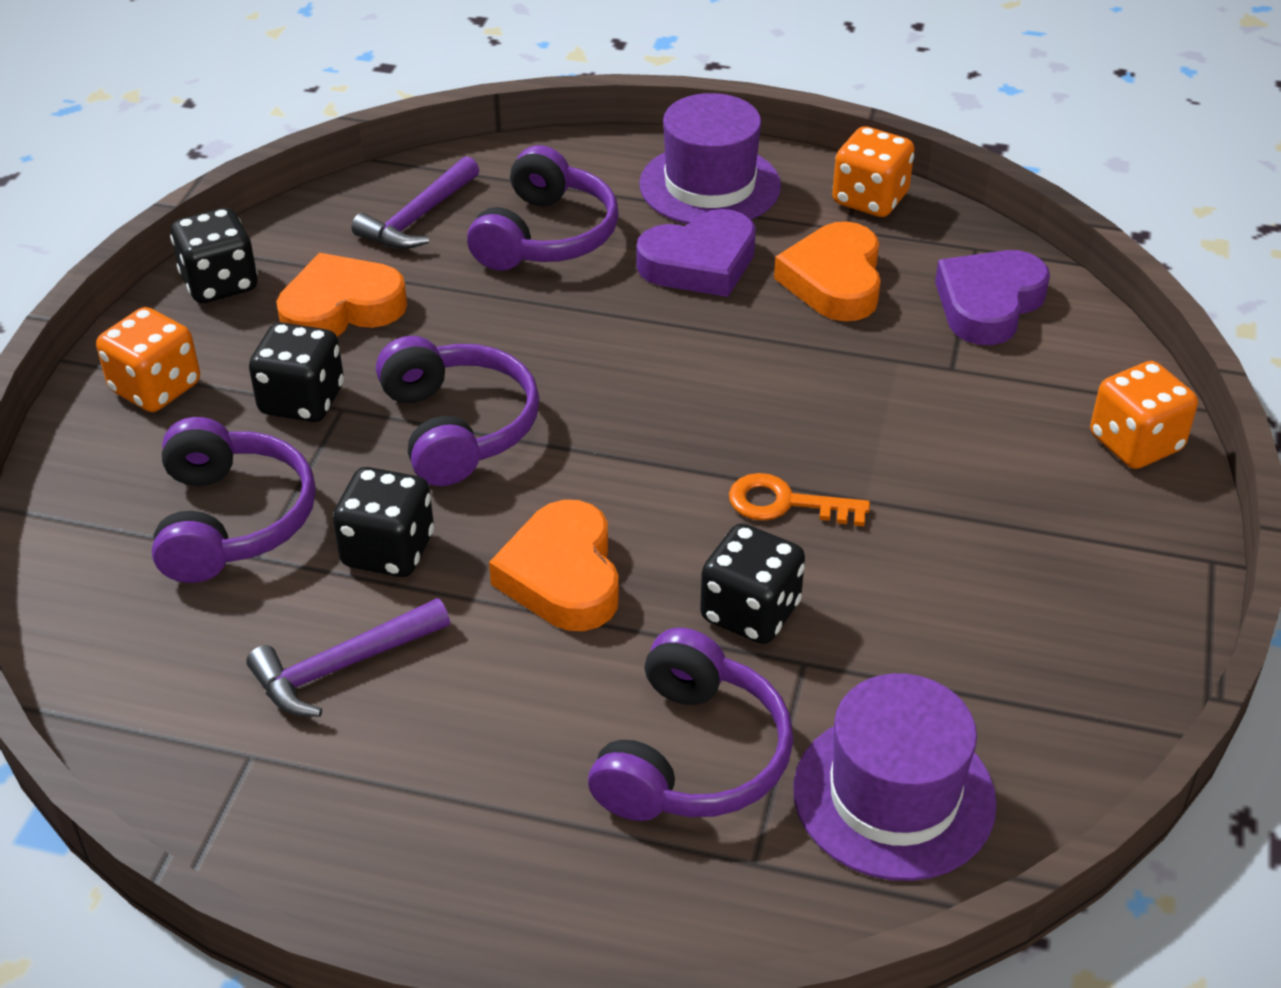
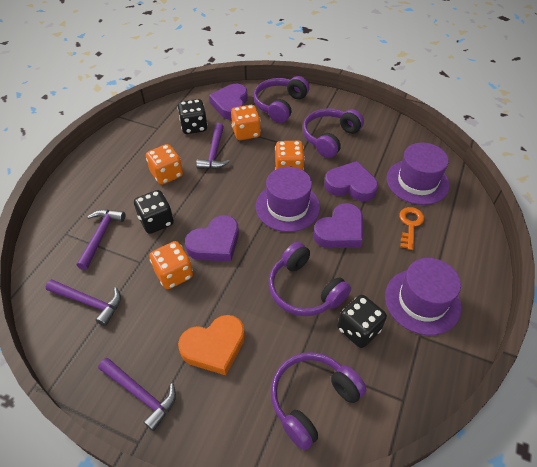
black dice: 4 -> 3
orange dice: 3 -> 4
orange heart: 3 -> 1
purple hammer: 2 -> 4
purple hat: 2 -> 3
purple heart: 2 -> 4

